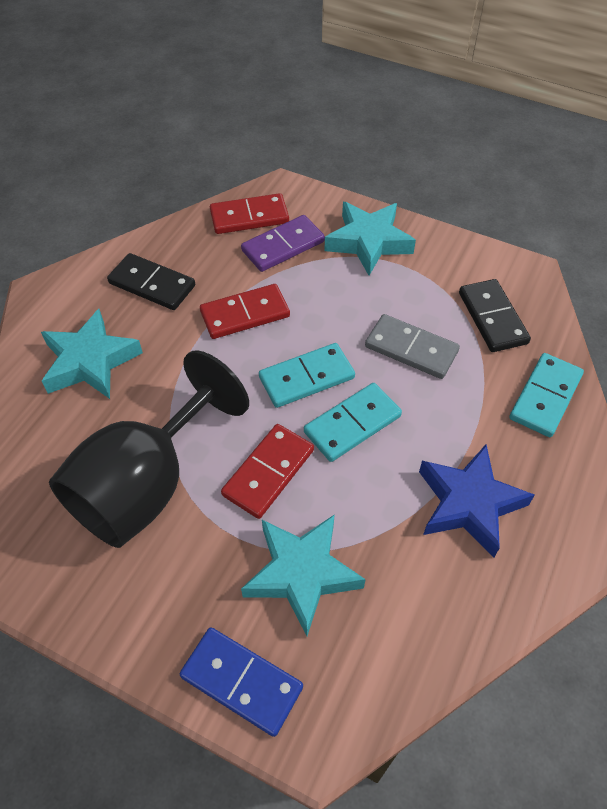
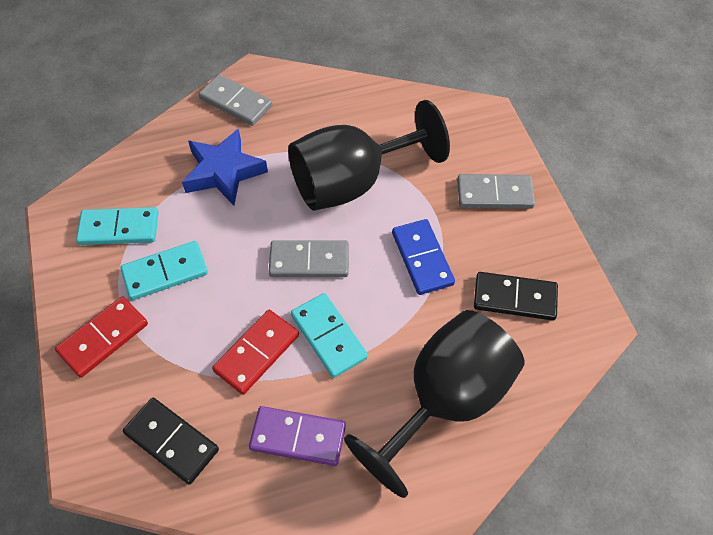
black goblet: 1 -> 2
grey domino: 1 -> 3
red domino: 3 -> 2
turquoise star: 3 -> 0

